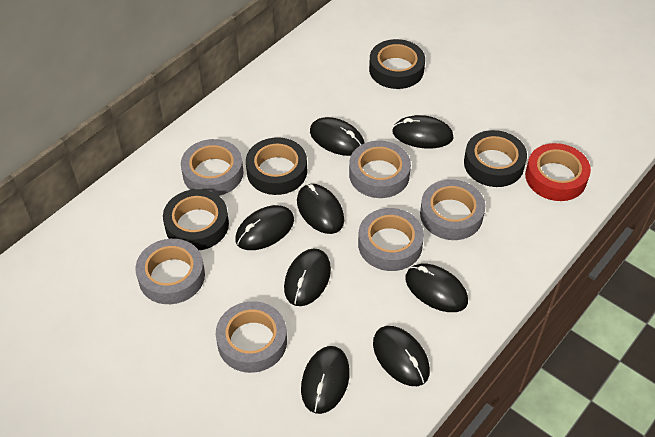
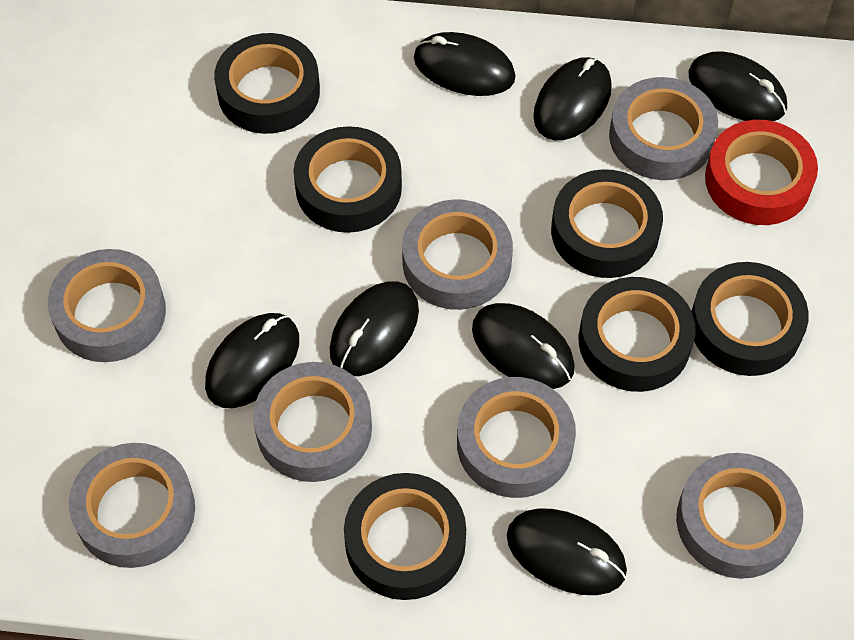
black mouse: 8 -> 7
black tape: 4 -> 6
grey tape: 6 -> 7

